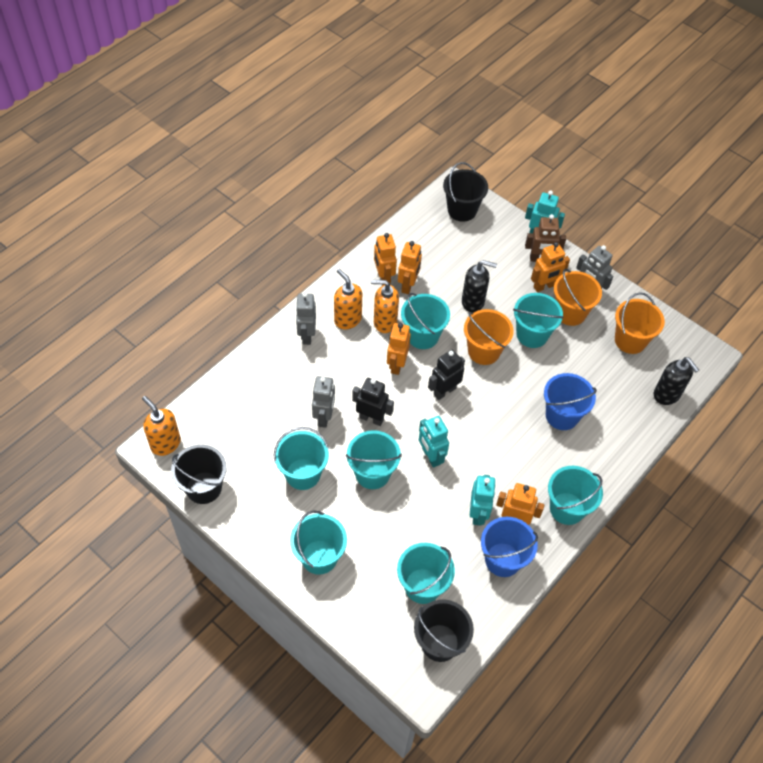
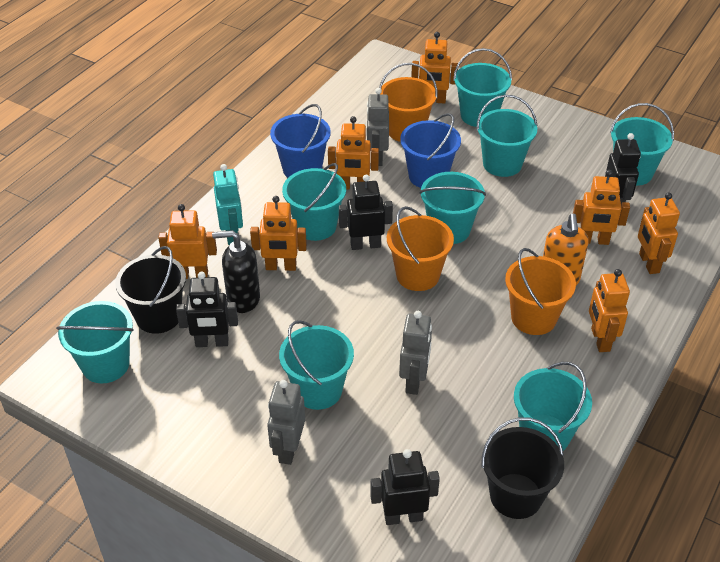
black bucket: 3 -> 2
black robot: 2 -> 4
black soap dispenser: 2 -> 1
brown robot: 1 -> 0
orange robot: 5 -> 7
orange soap dispenser: 3 -> 1
turquoise bucket: 7 -> 8
turquoise robot: 3 -> 1

